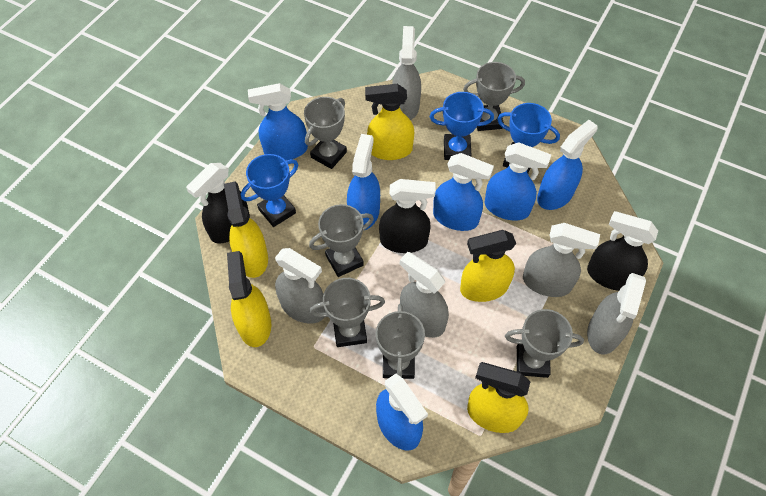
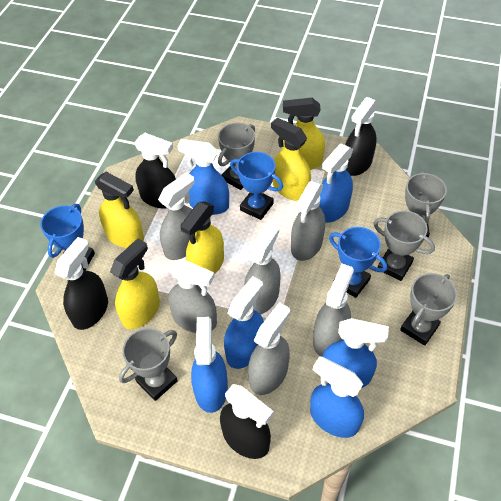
black spray bottle: 3 -> 4
grey spray bottle: 5 -> 6
grey trophy: 6 -> 5

